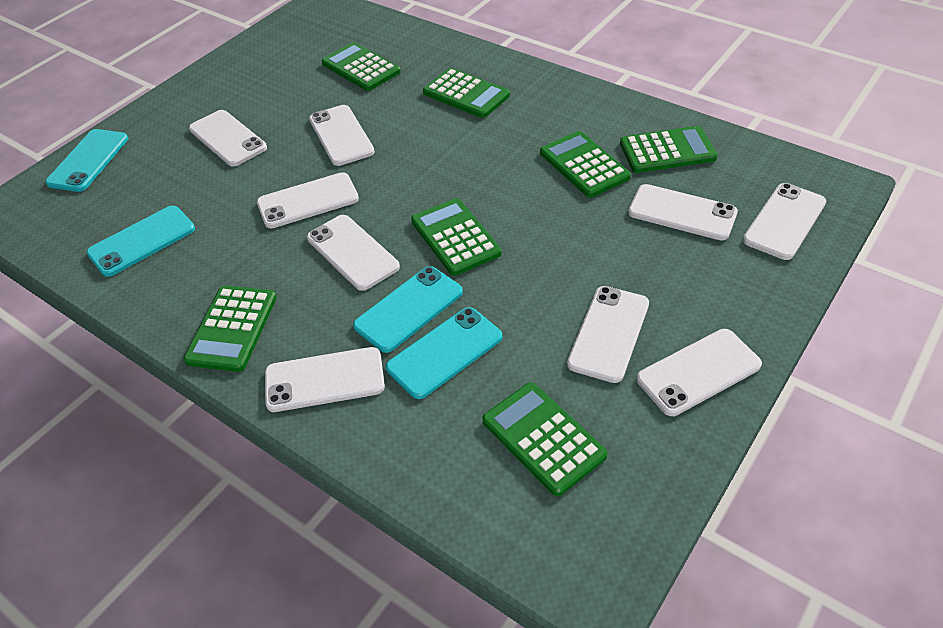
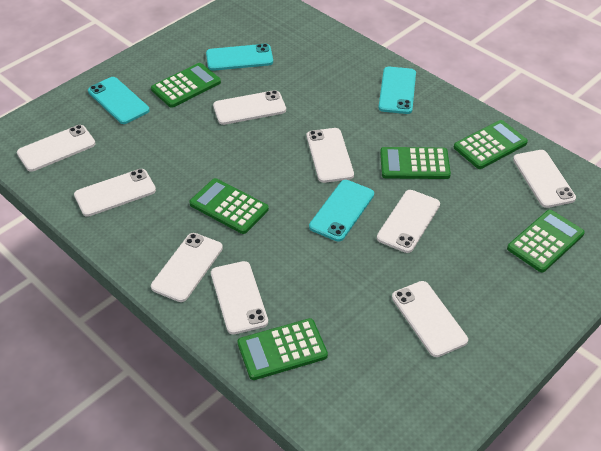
green calculator: 7 -> 6

